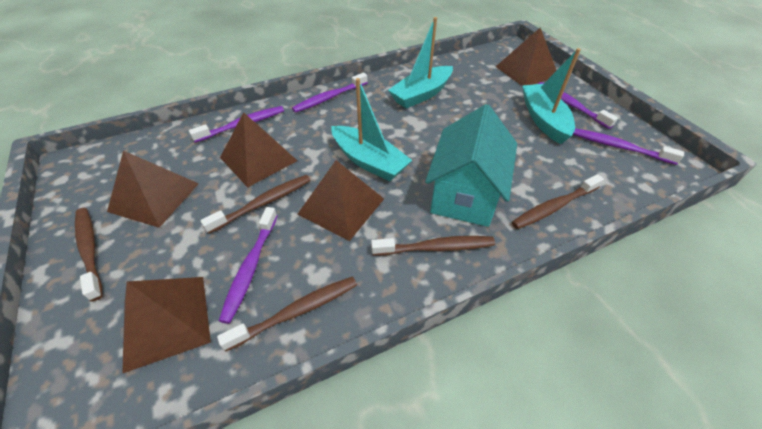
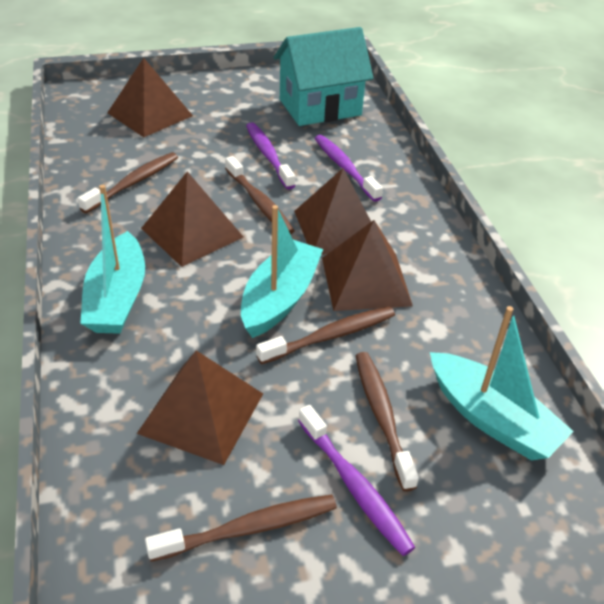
purple toothbrush: 5 -> 3

